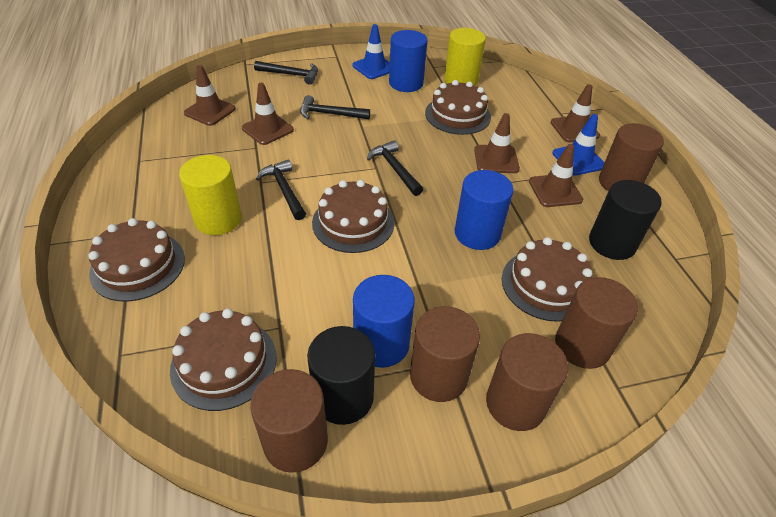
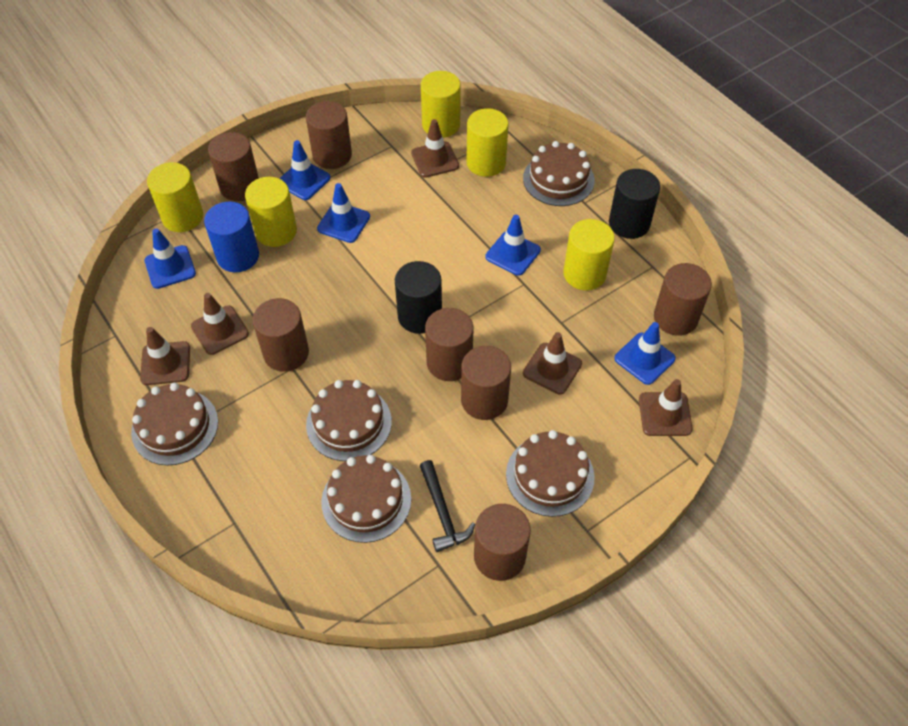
black hammer: 4 -> 1
blue cylinder: 3 -> 1
blue traffic cone: 2 -> 5
brown cylinder: 5 -> 7
yellow cylinder: 2 -> 5

